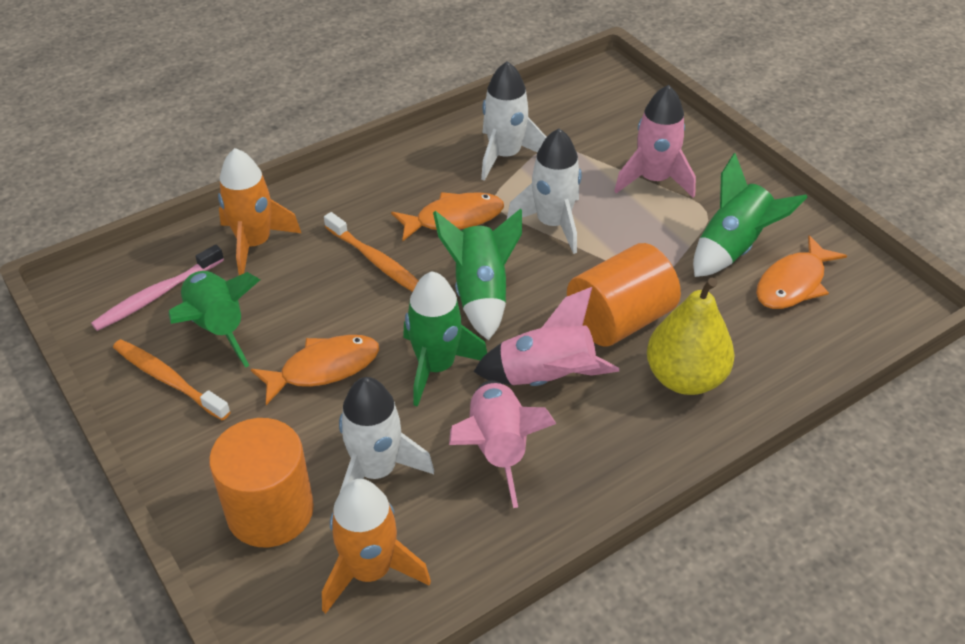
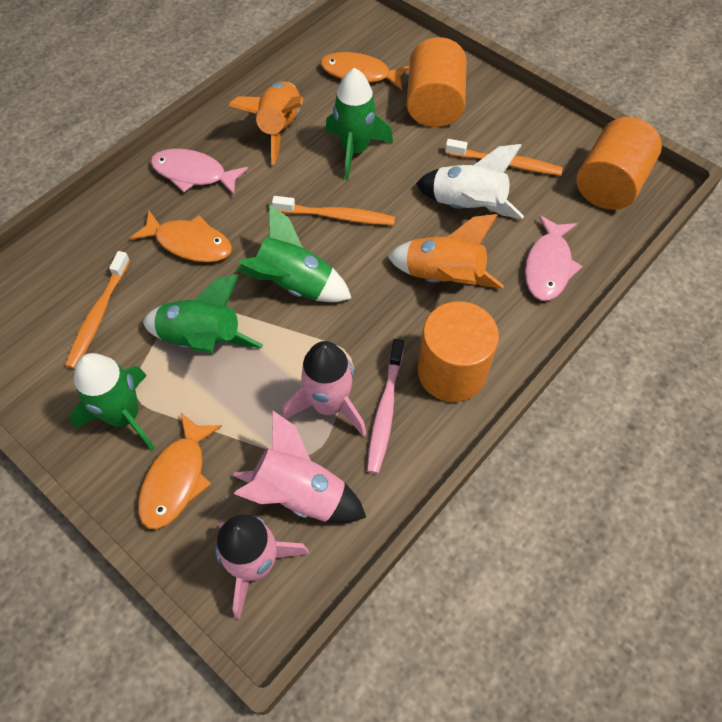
orange cylinder: 2 -> 3
orange toothbrush: 2 -> 3
pink fish: 0 -> 2
white rocket: 3 -> 1
yellow pear: 1 -> 0

